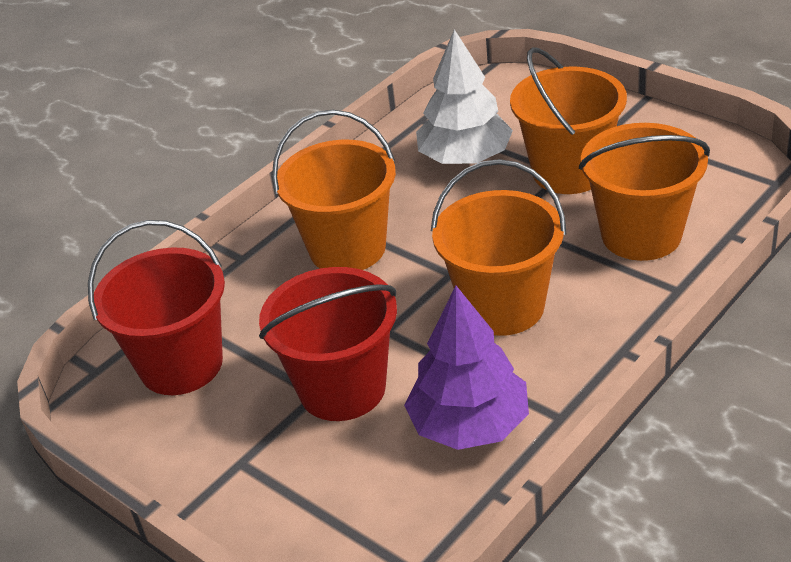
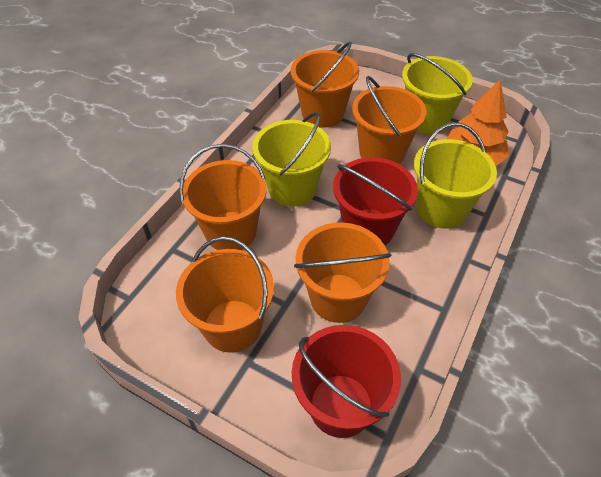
orange bucket: 4 -> 5
orange tree: 0 -> 1
purple tree: 1 -> 0
white tree: 1 -> 0
yellow bucket: 0 -> 3

